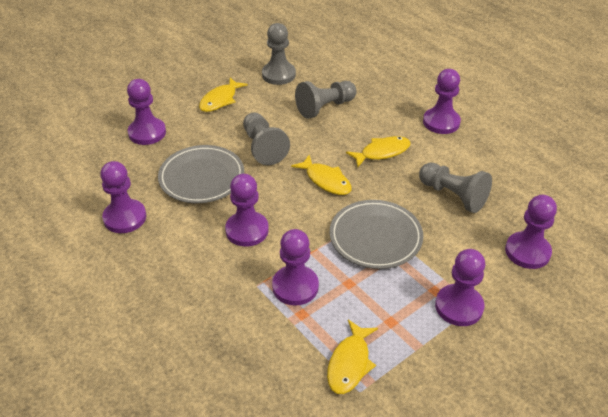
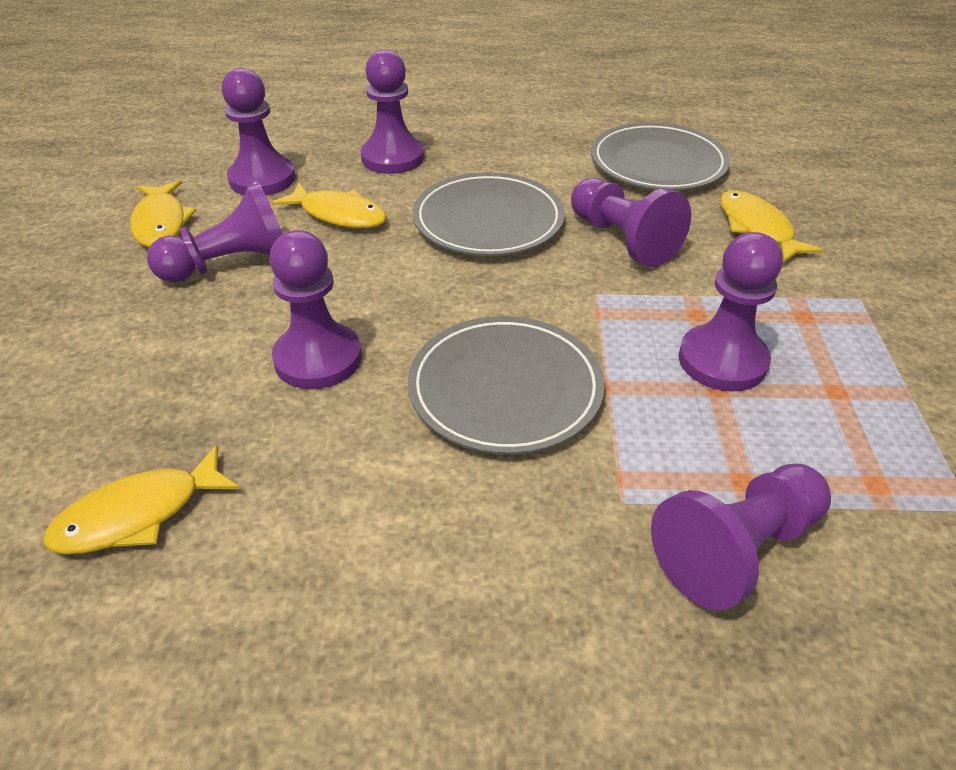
grey pawn: 4 -> 0
grey plate: 2 -> 3

